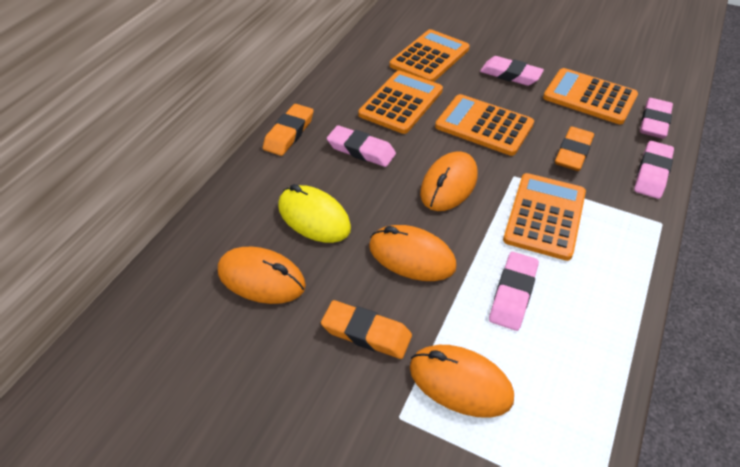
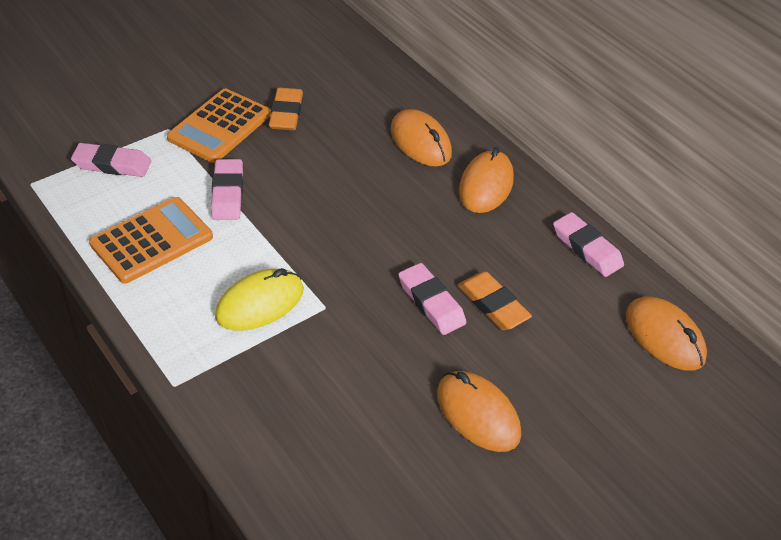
orange calculator: 5 -> 2
orange eraser: 3 -> 2
pink eraser: 5 -> 4

